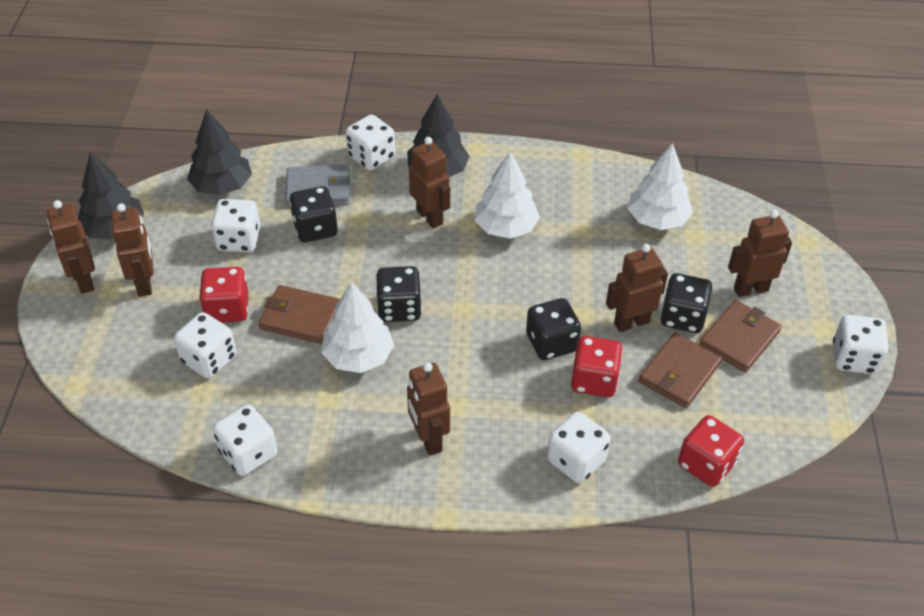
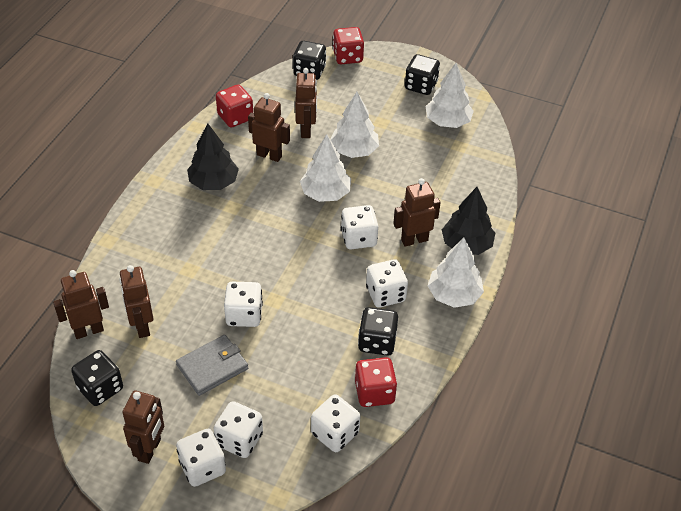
black tree: 3 -> 2
brown wallet: 3 -> 0
white tree: 3 -> 4

